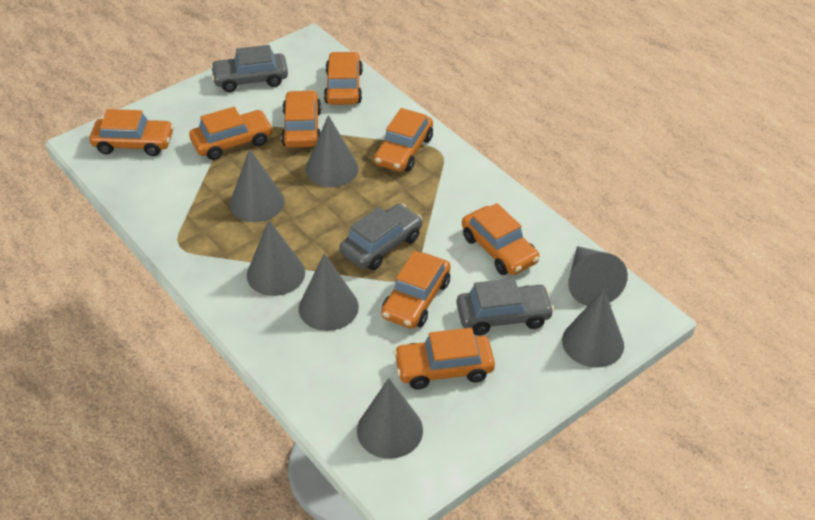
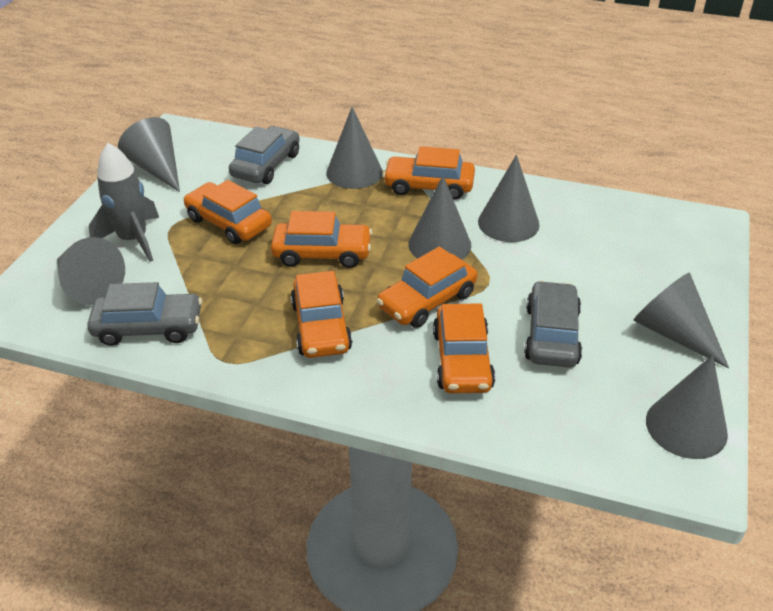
grey rocket: 0 -> 1
orange car: 8 -> 6

